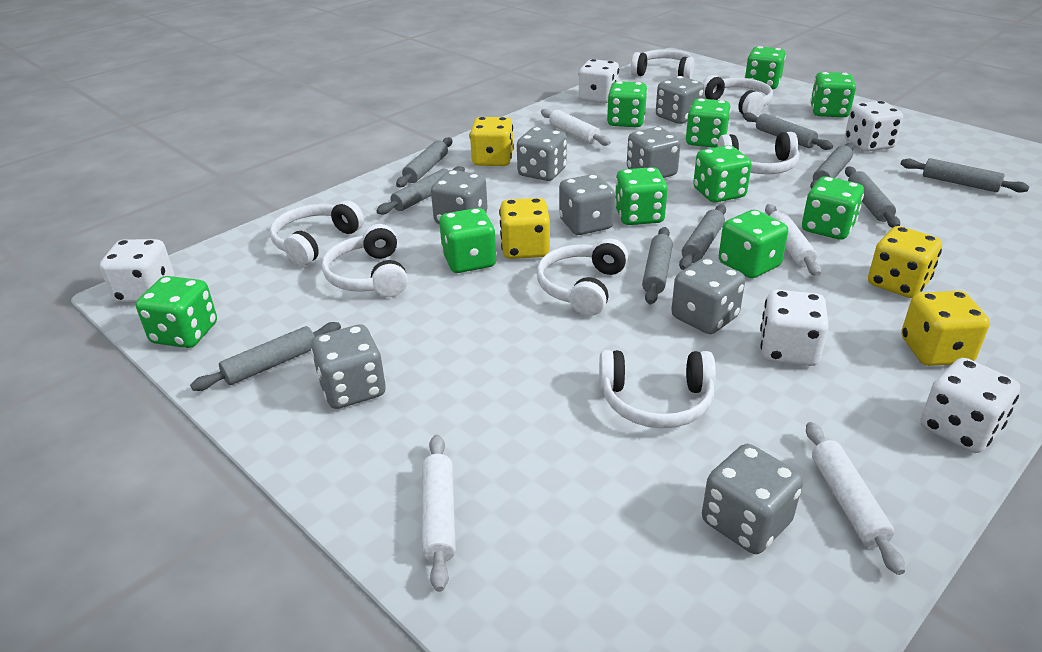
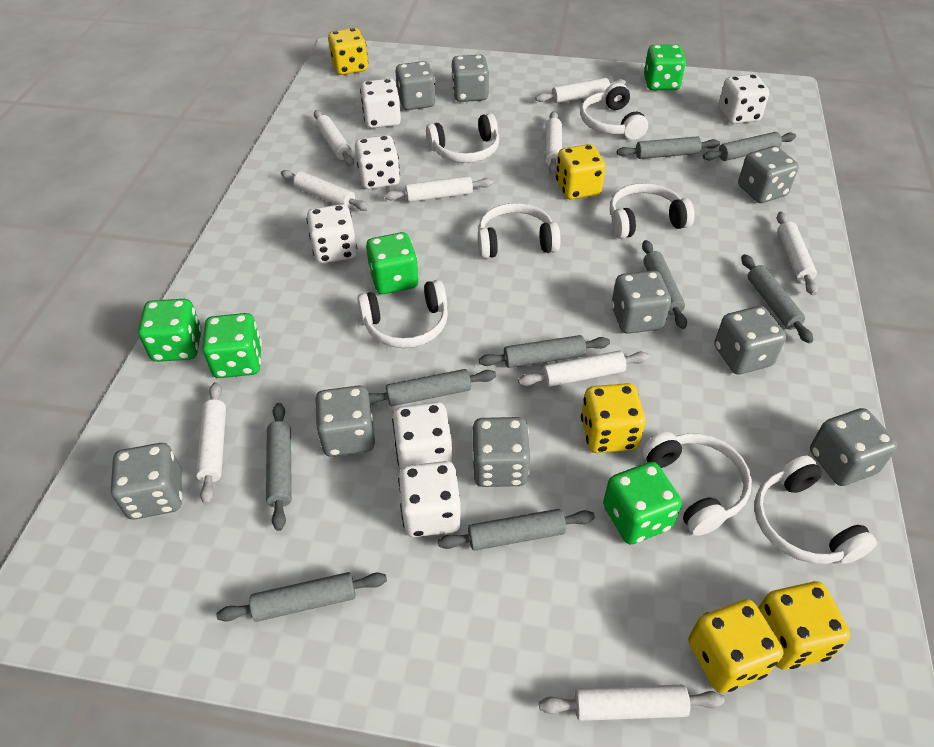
green dice: 10 -> 5
grey dice: 8 -> 9
white dice: 5 -> 6
white rolling pin: 4 -> 9
yellow dice: 4 -> 5

